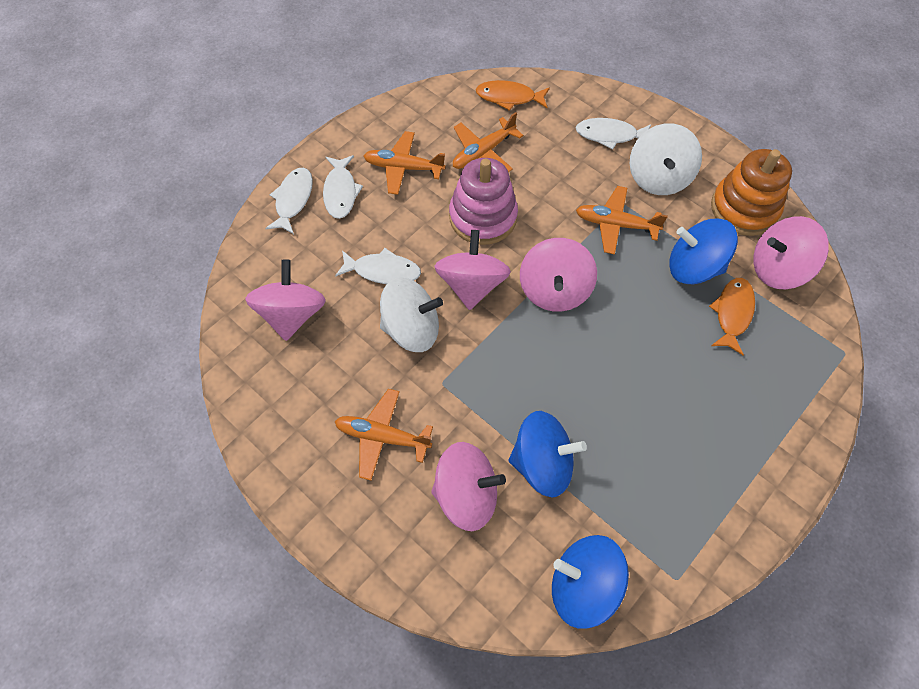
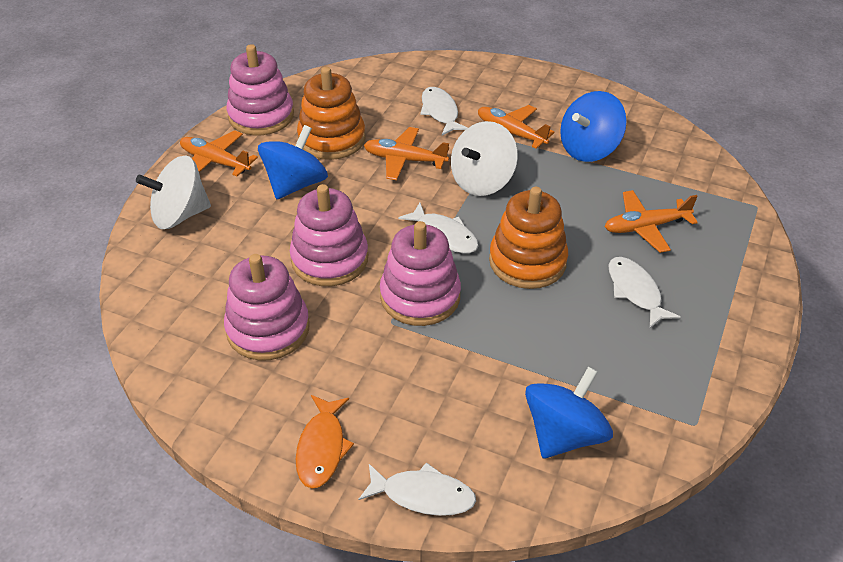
orange fish: 2 -> 1
orange stacking toy: 1 -> 2
pink spinning top: 5 -> 0
pink stacking toy: 1 -> 4

